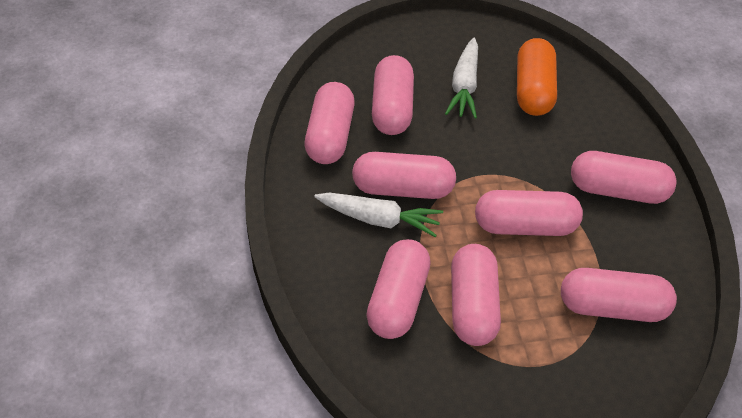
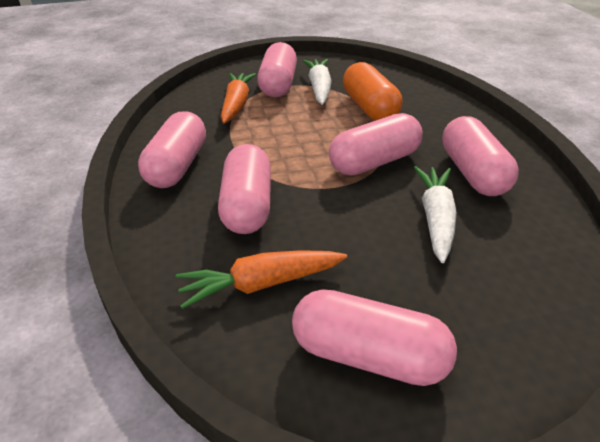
orange carrot: 0 -> 2
pink capsule: 8 -> 6

